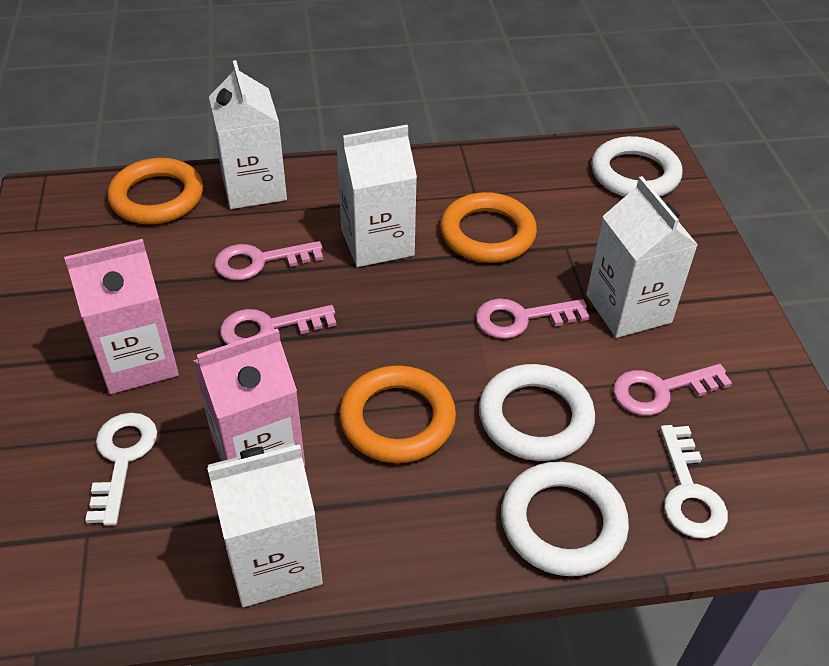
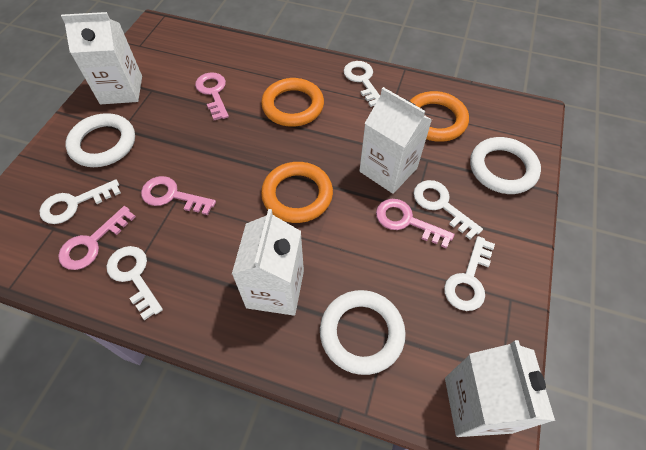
pink carton: 2 -> 0
white key: 2 -> 5

